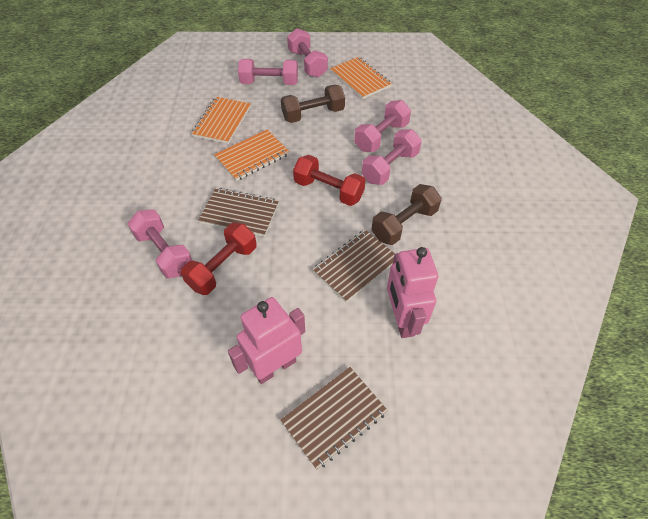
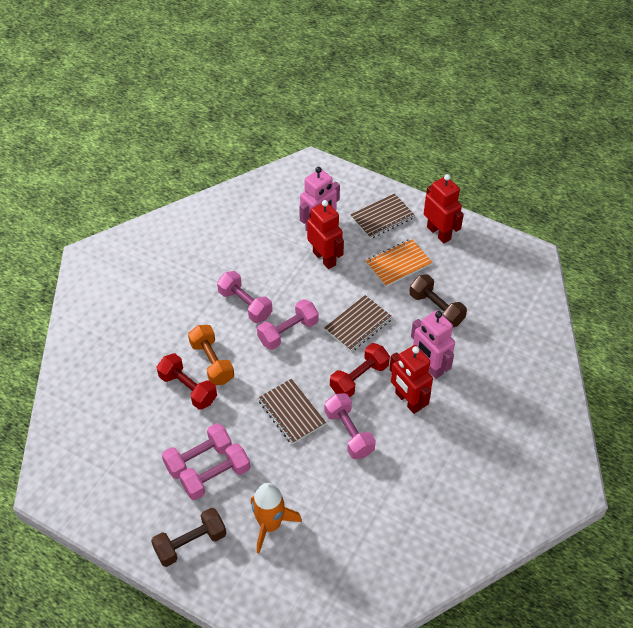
orange dumbbell: 0 -> 1
orange notebook: 3 -> 1
orange rocket: 0 -> 1
red robot: 0 -> 3

